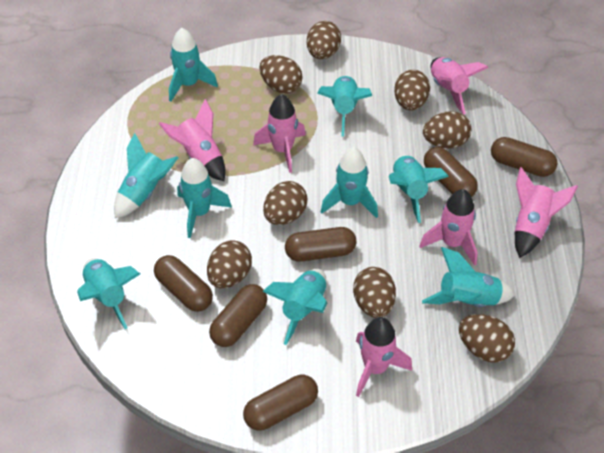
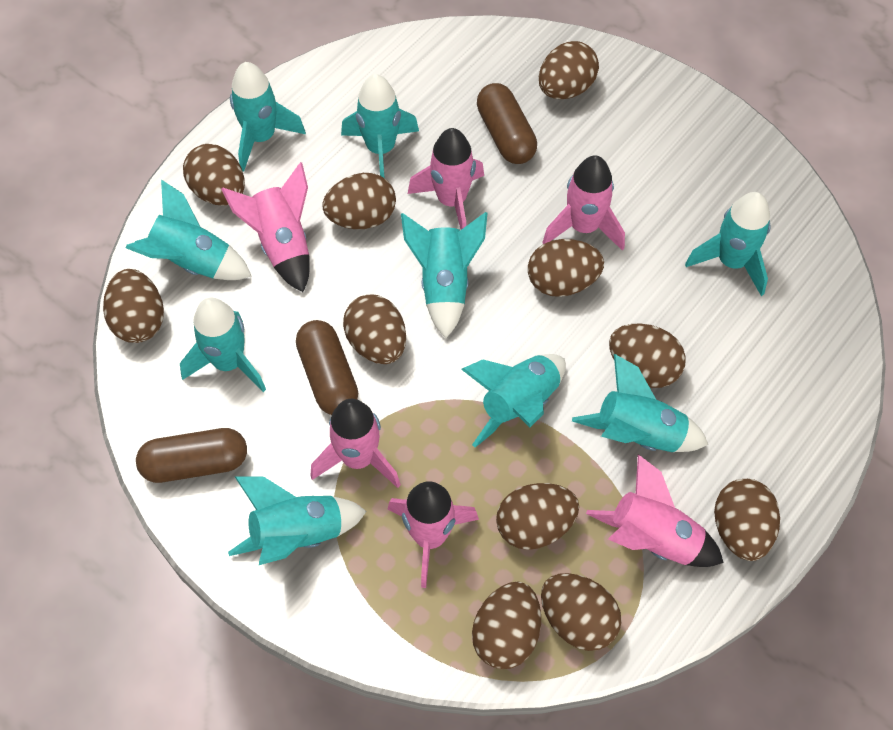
brown capsule: 6 -> 3
brown egg: 8 -> 11

